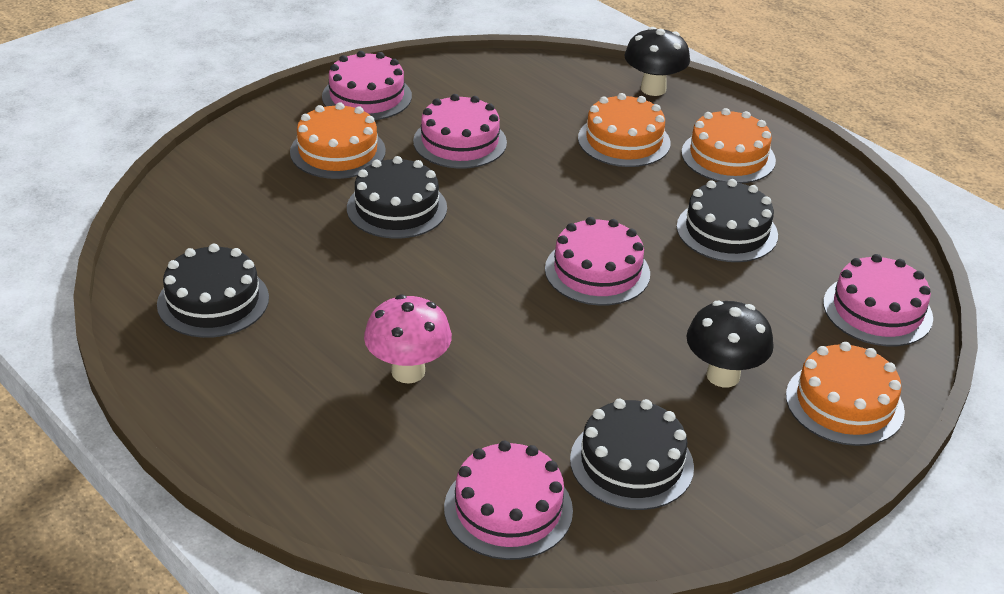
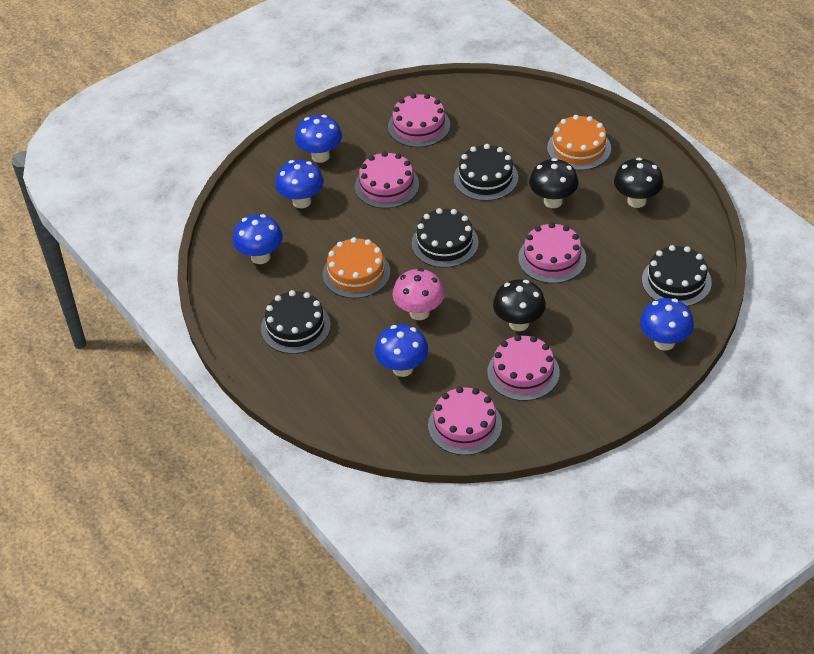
black mushroom: 2 -> 3
blue mushroom: 0 -> 5
orange cake: 4 -> 2

